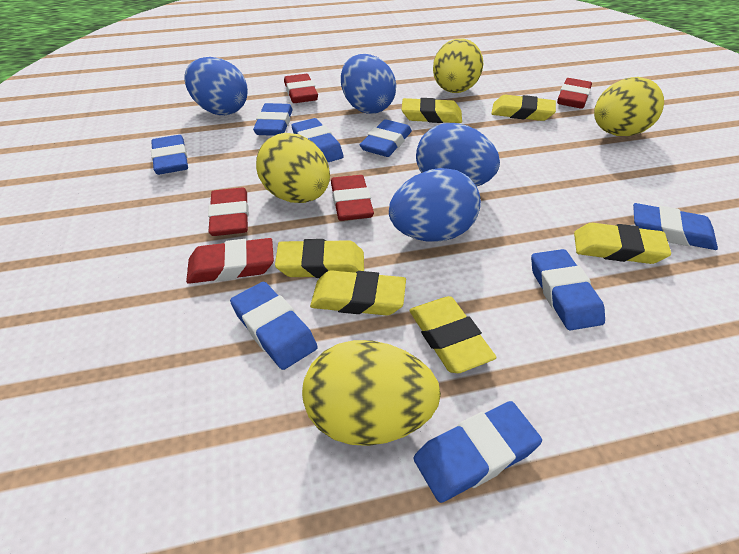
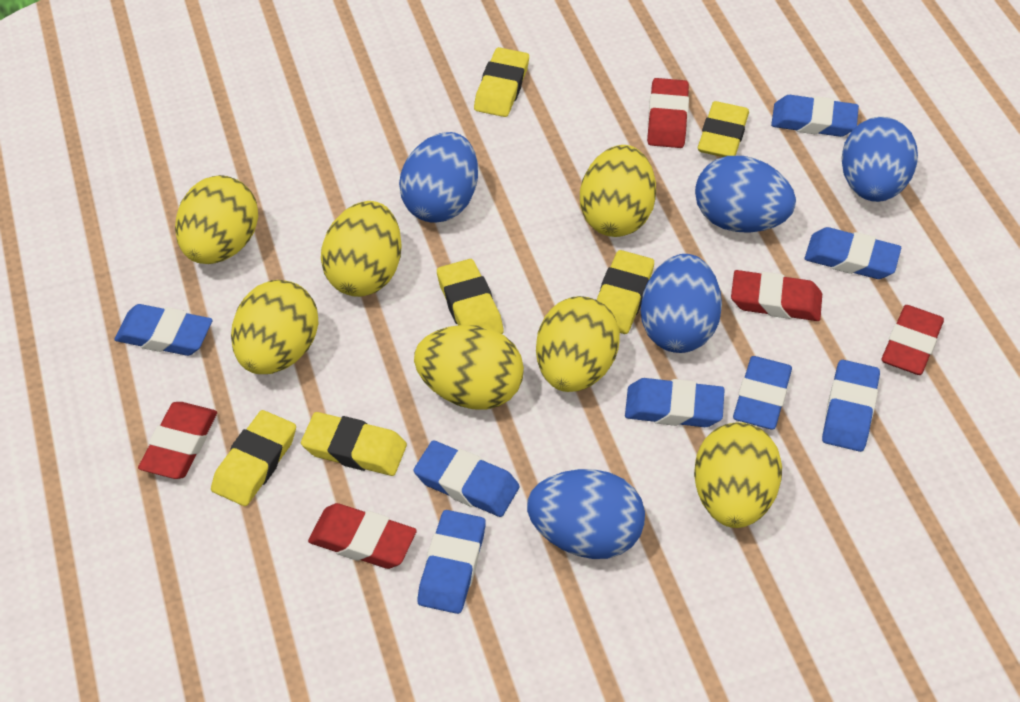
blue egg: 4 -> 5
yellow egg: 4 -> 7

